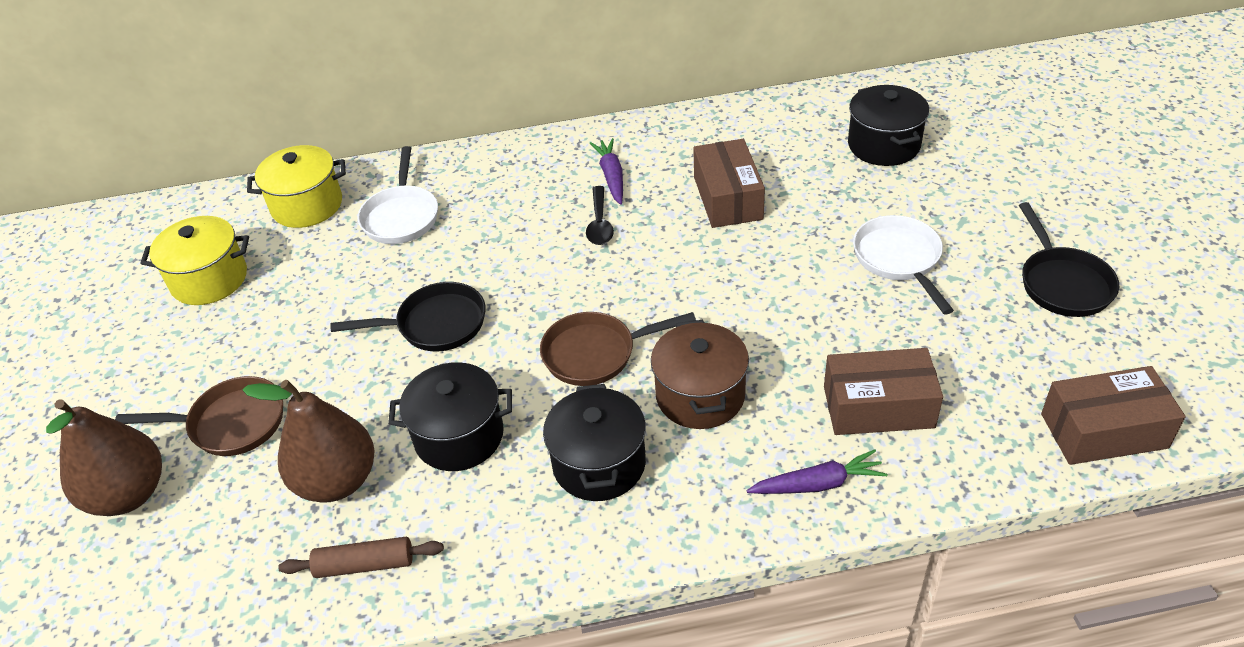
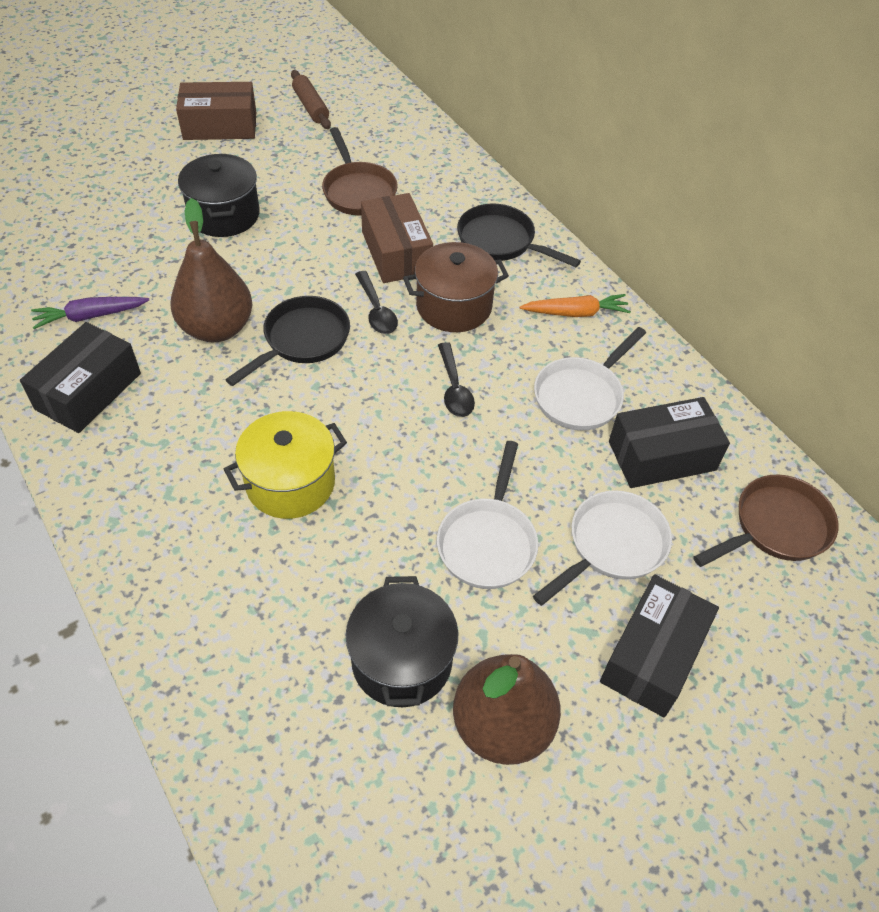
black box: 0 -> 3
black pot: 3 -> 2
black spoon: 1 -> 2
brown box: 3 -> 2
orange carrot: 0 -> 1
purple carrot: 2 -> 1
white pan: 2 -> 3
yellow pot: 2 -> 1

